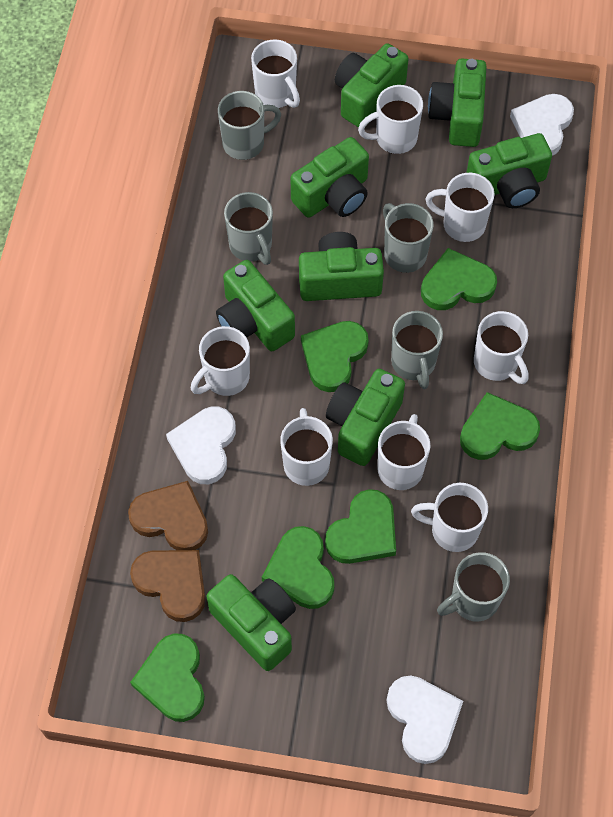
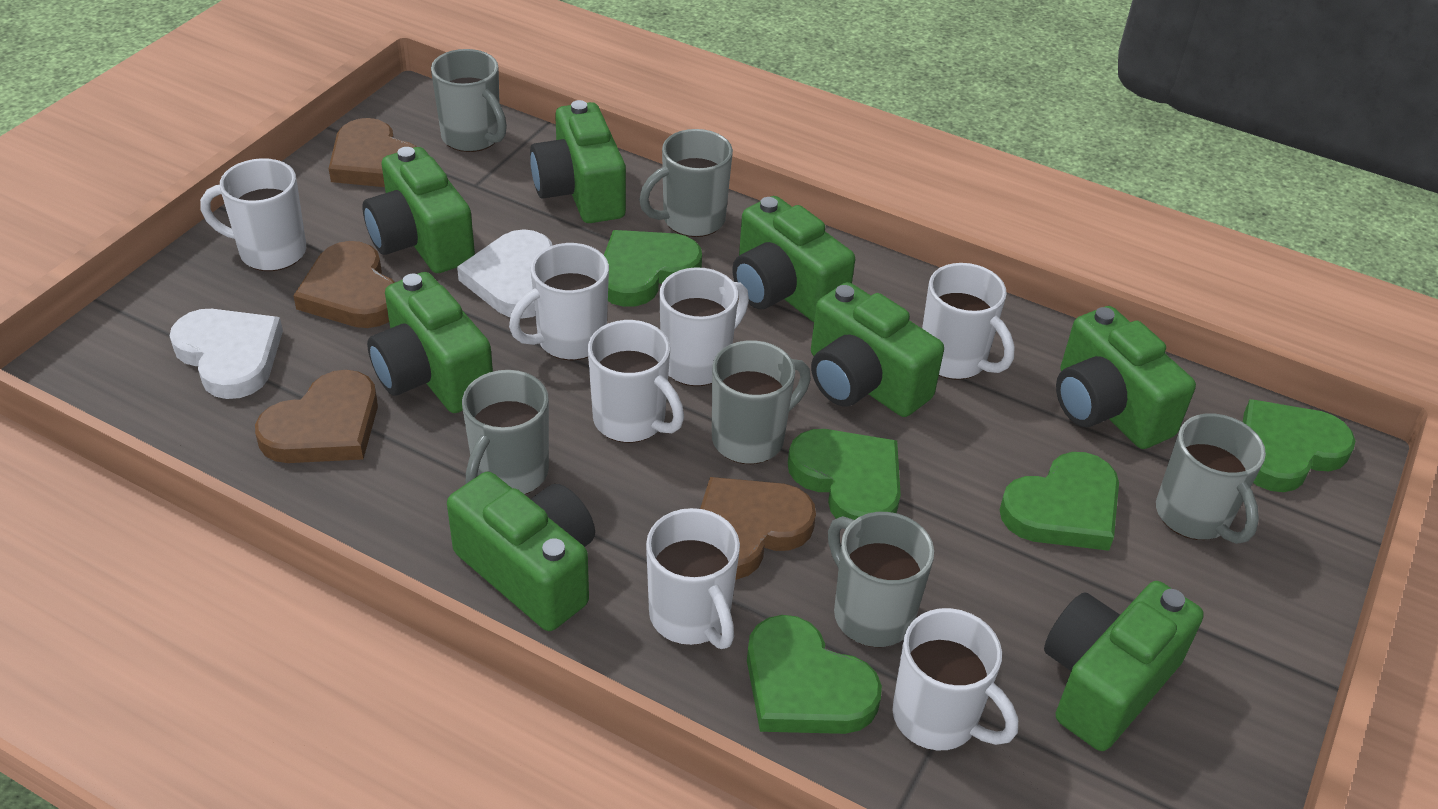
brown heart: 2 -> 4
green heart: 6 -> 5
grey mug: 5 -> 6
white heart: 3 -> 2
white mug: 8 -> 7

